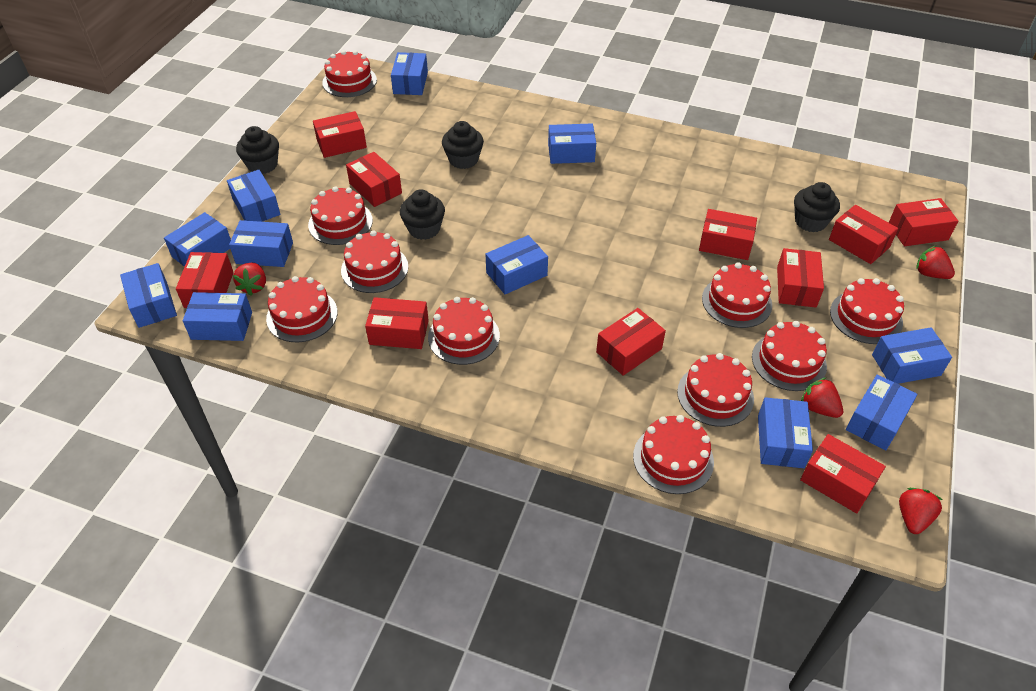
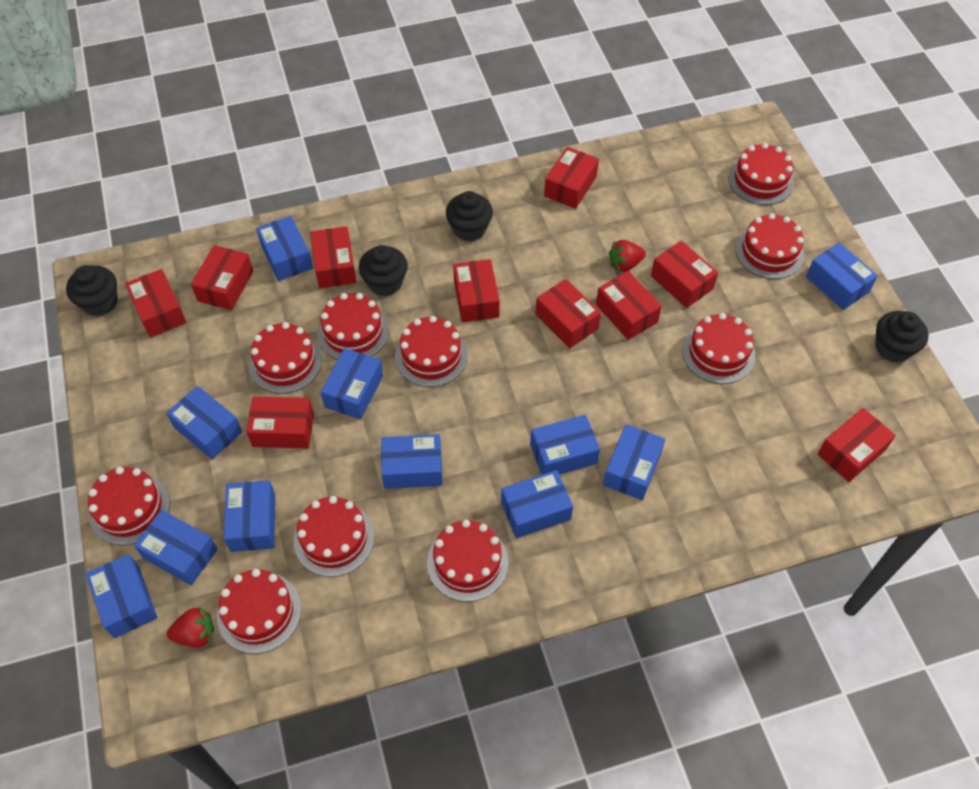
red strawberry: 4 -> 2

